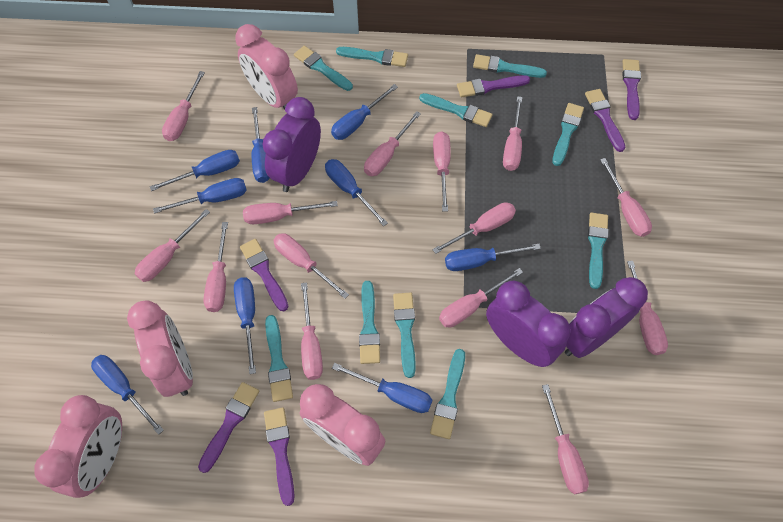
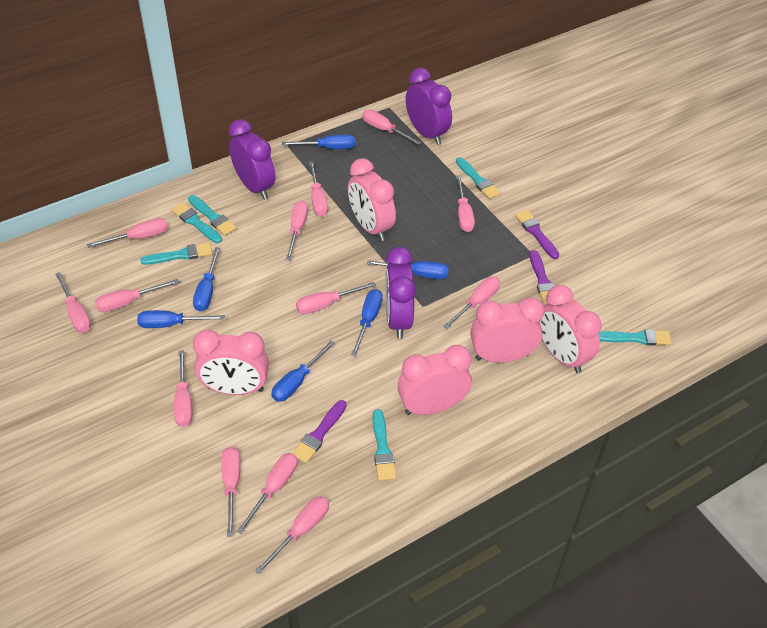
blue screwdriver: 9 -> 6
pink clock: 4 -> 5
pink screwdriver: 14 -> 13
purple brush: 6 -> 3
turquoise brush: 10 -> 6

